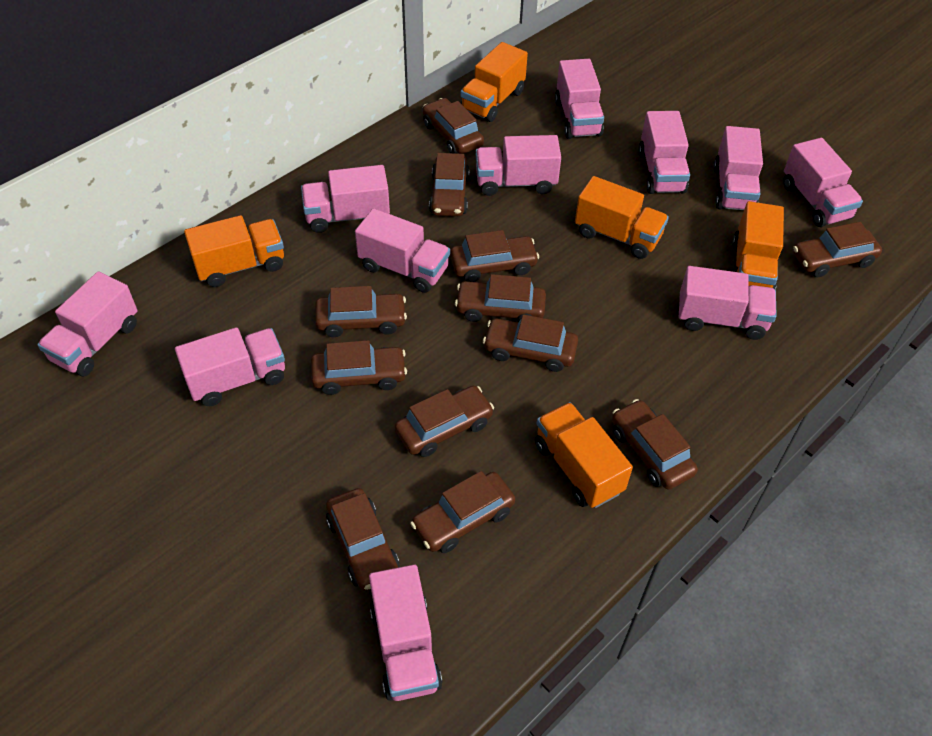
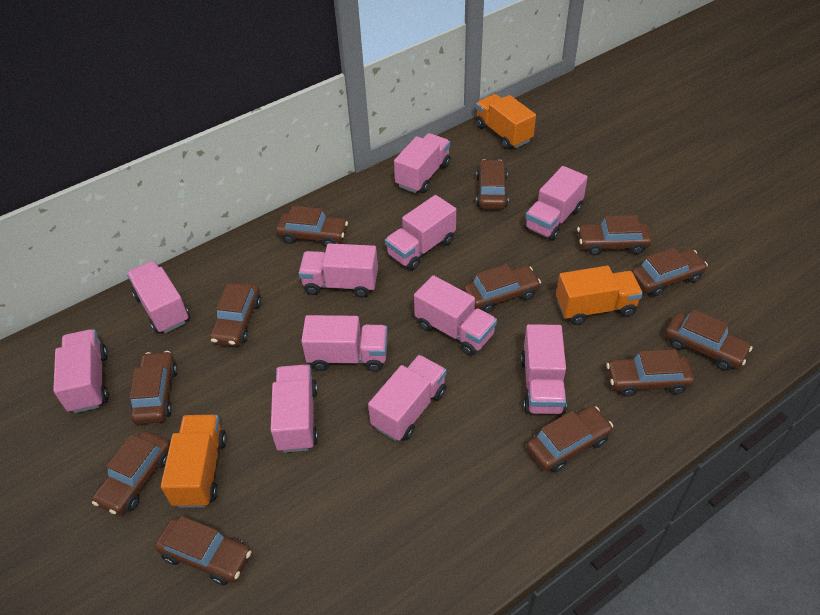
orange truck: 5 -> 3

